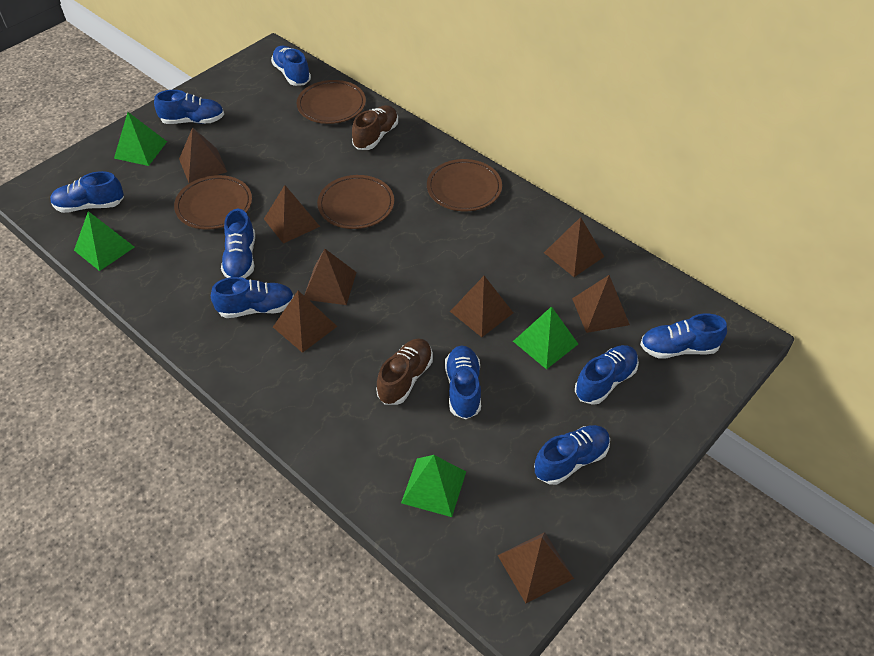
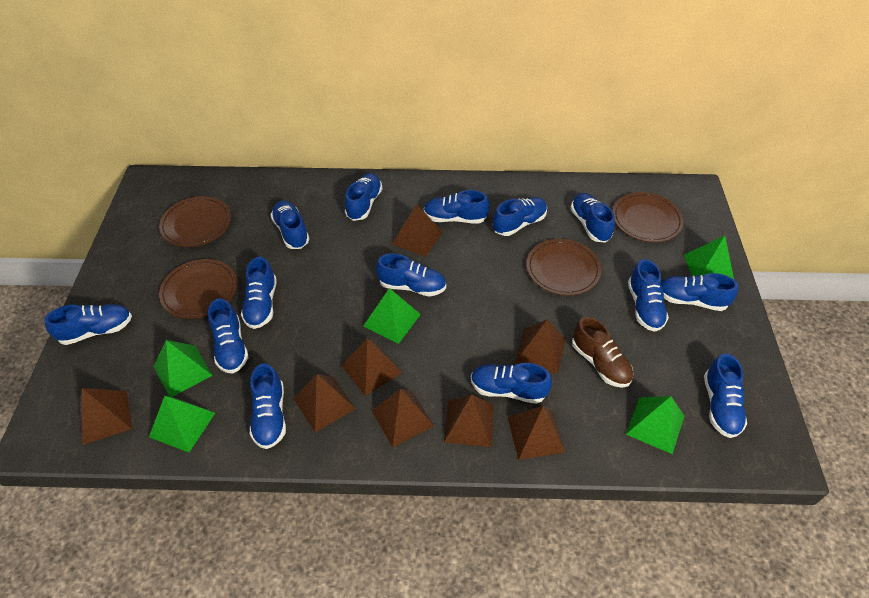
blue shoe: 9 -> 14
brown shoe: 2 -> 1
green pyramid: 4 -> 5

